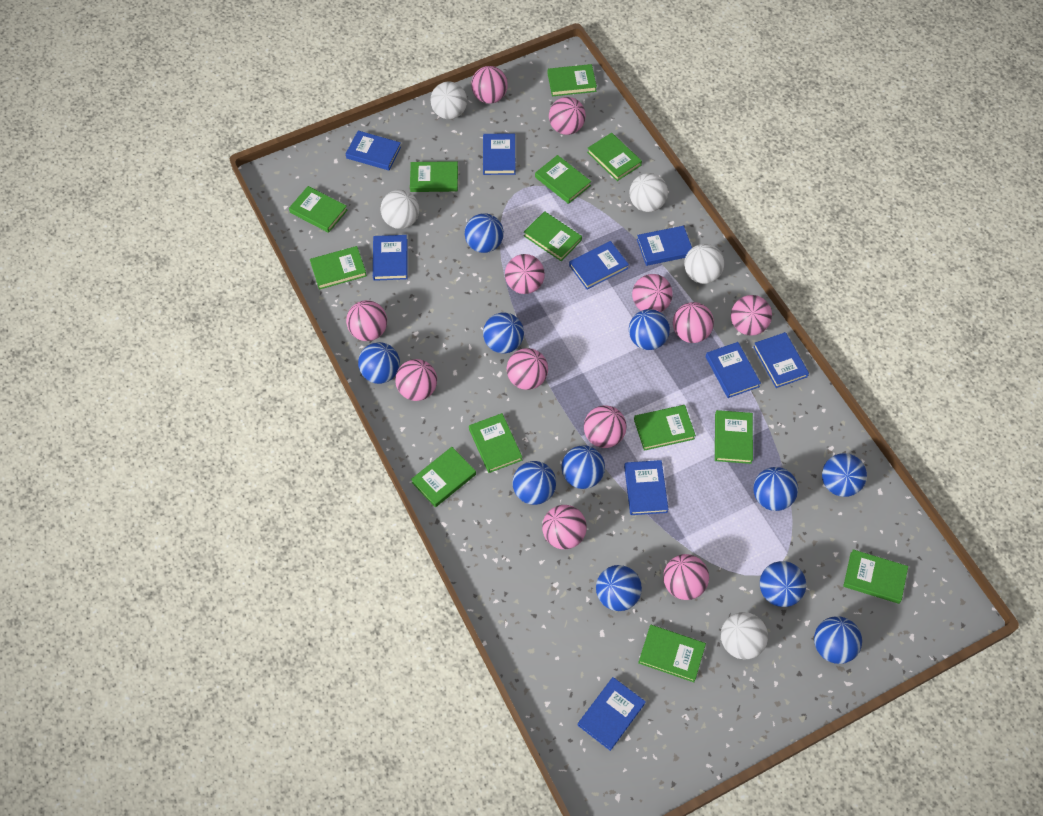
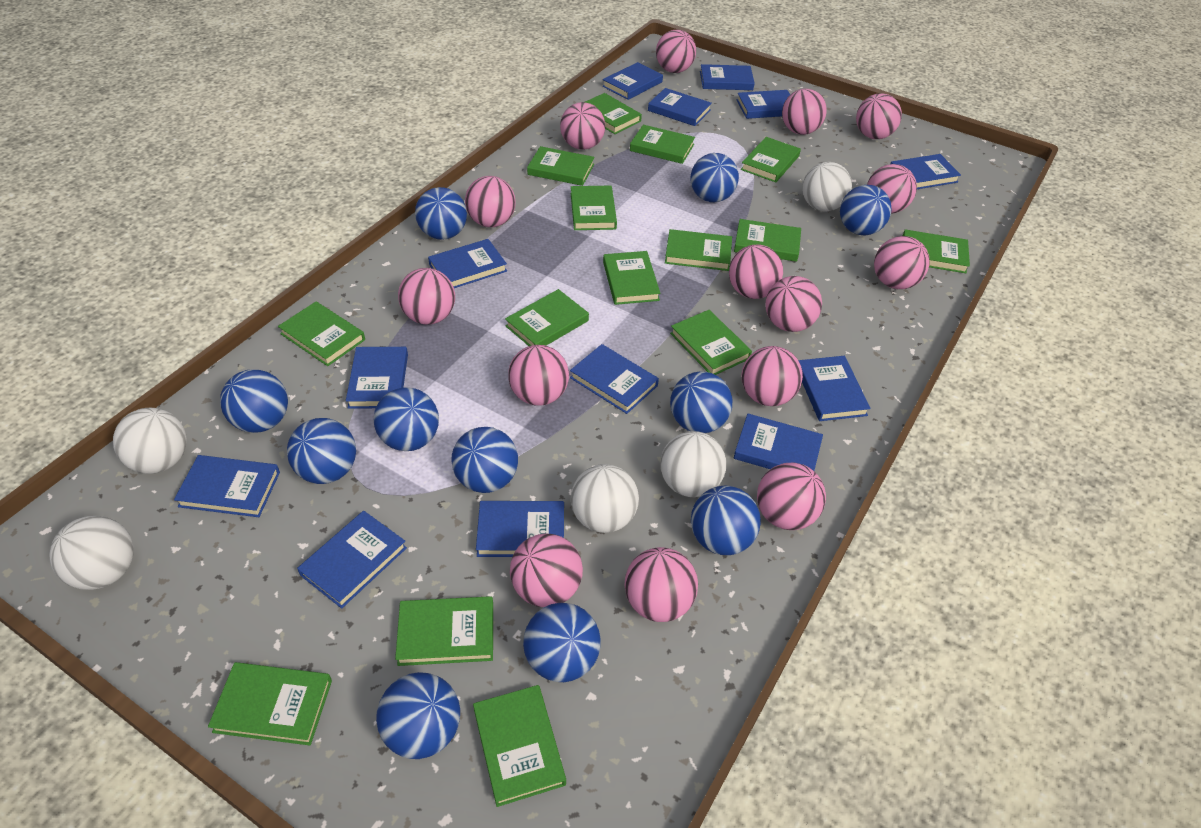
blue book: 9 -> 13
green book: 13 -> 15
pink ball: 12 -> 15

